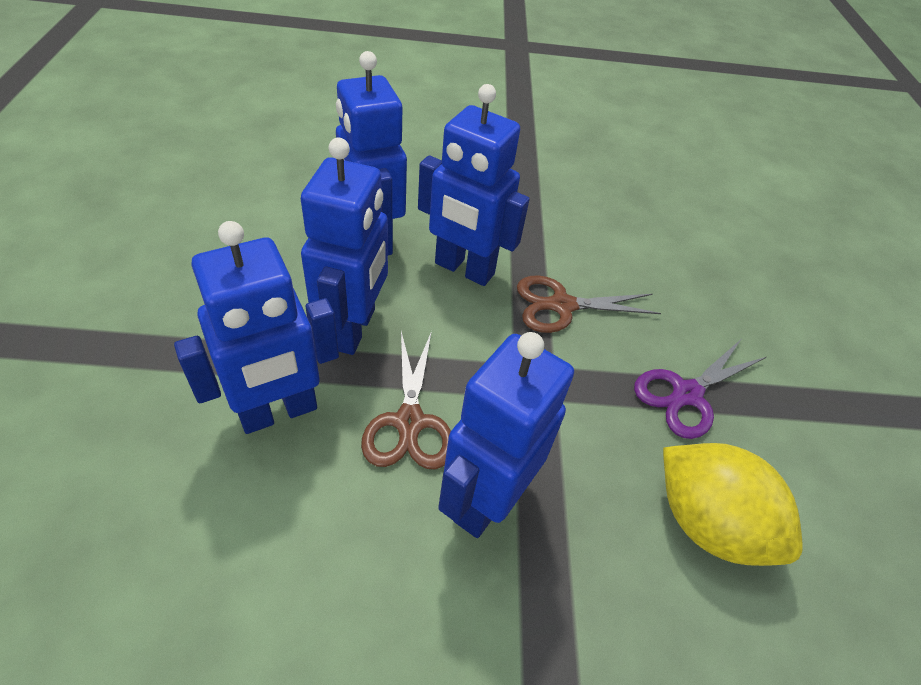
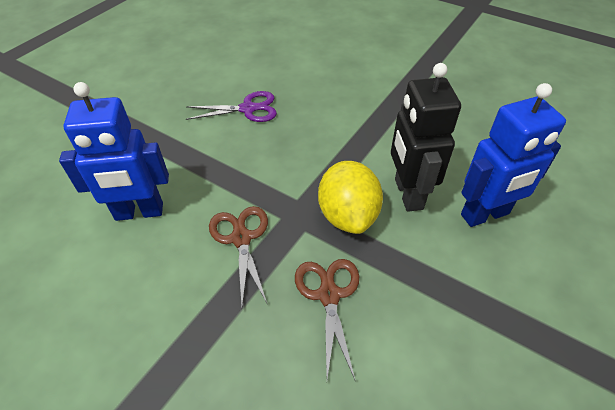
black robot: 0 -> 1
blue robot: 5 -> 2

